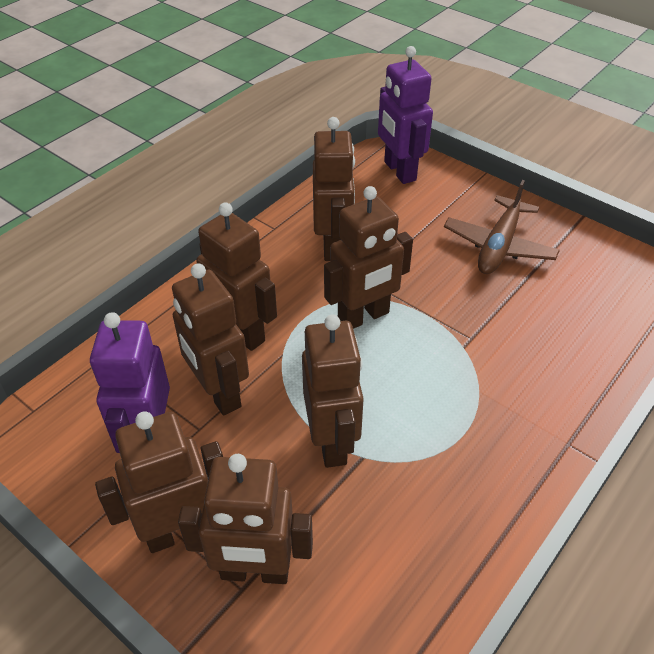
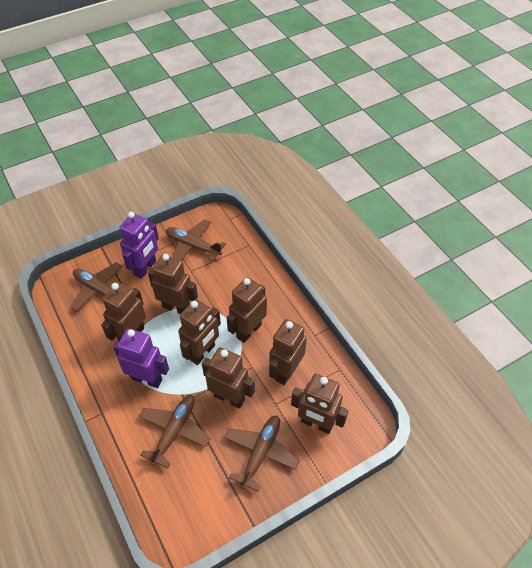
brown plane: 1 -> 4

